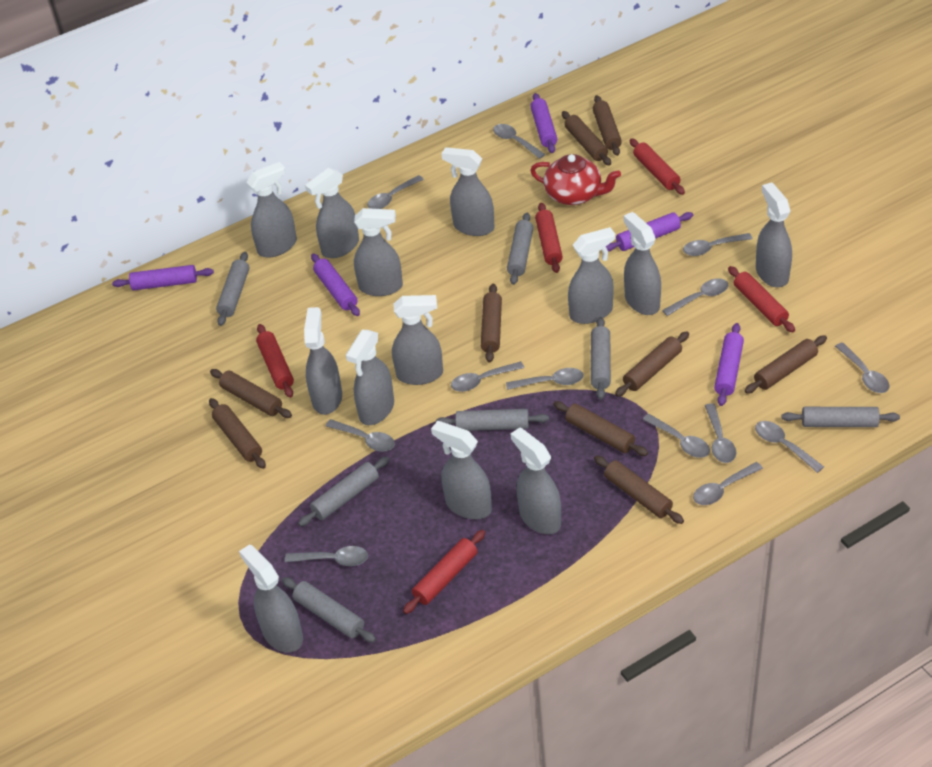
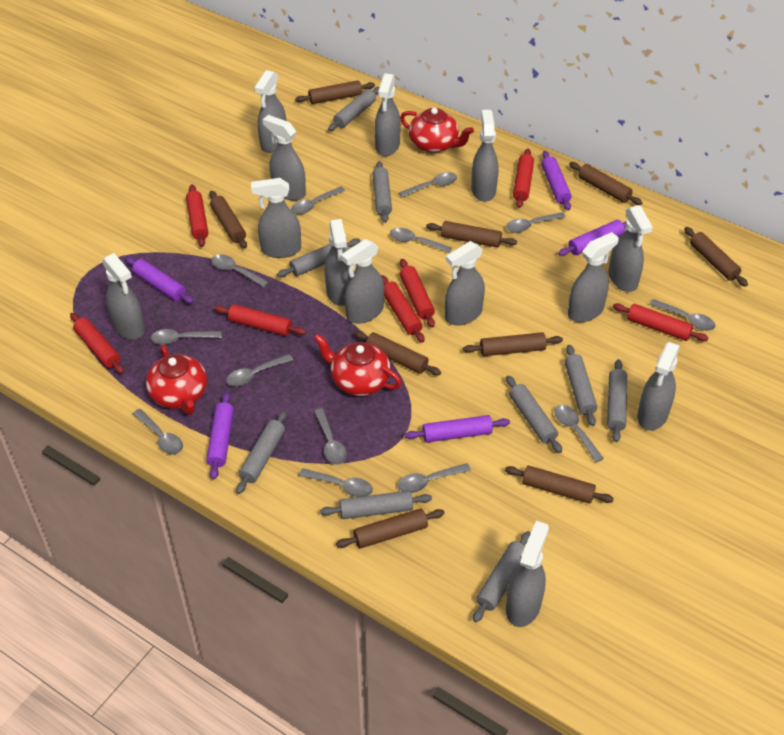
grey rolling pin: 7 -> 9
red rolling pin: 5 -> 7
red teapot: 1 -> 3

